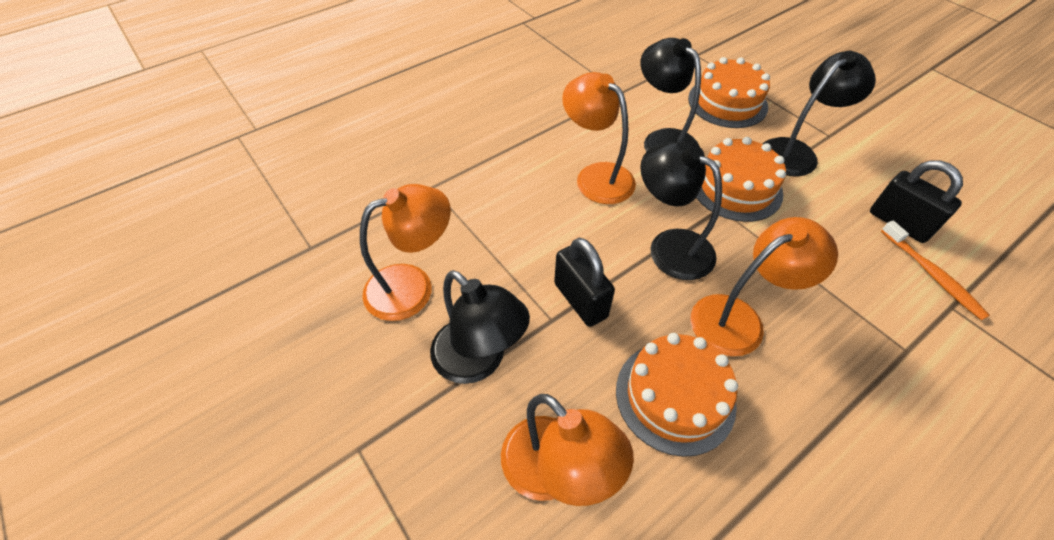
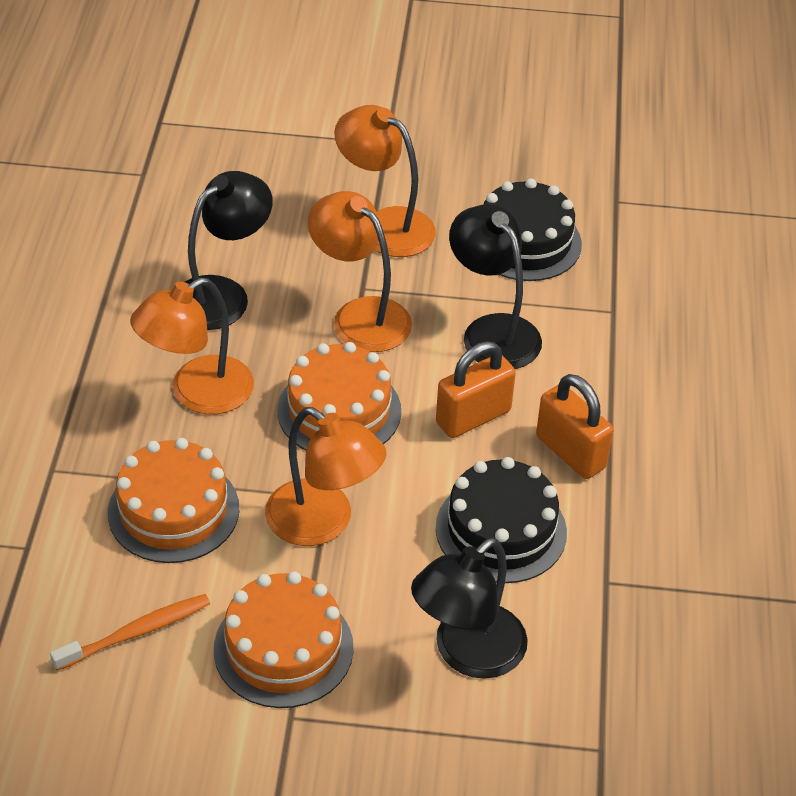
black cake: 0 -> 2
black lamp: 4 -> 3
black padlock: 2 -> 0
orange padlock: 0 -> 2

